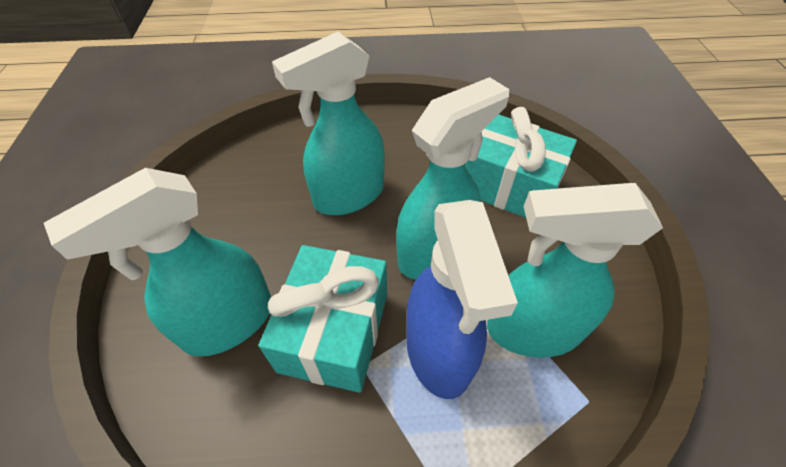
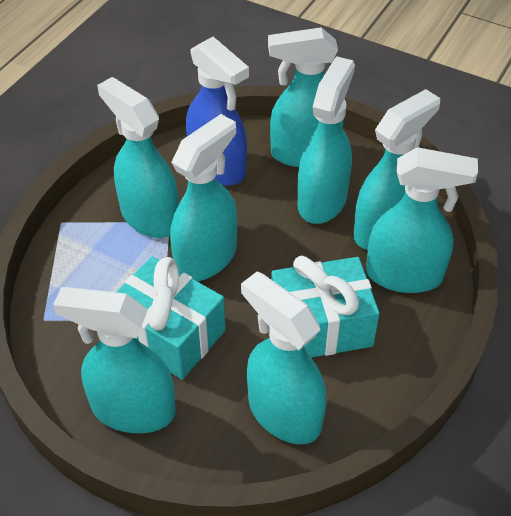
turquoise spray bottle: 4 -> 8

